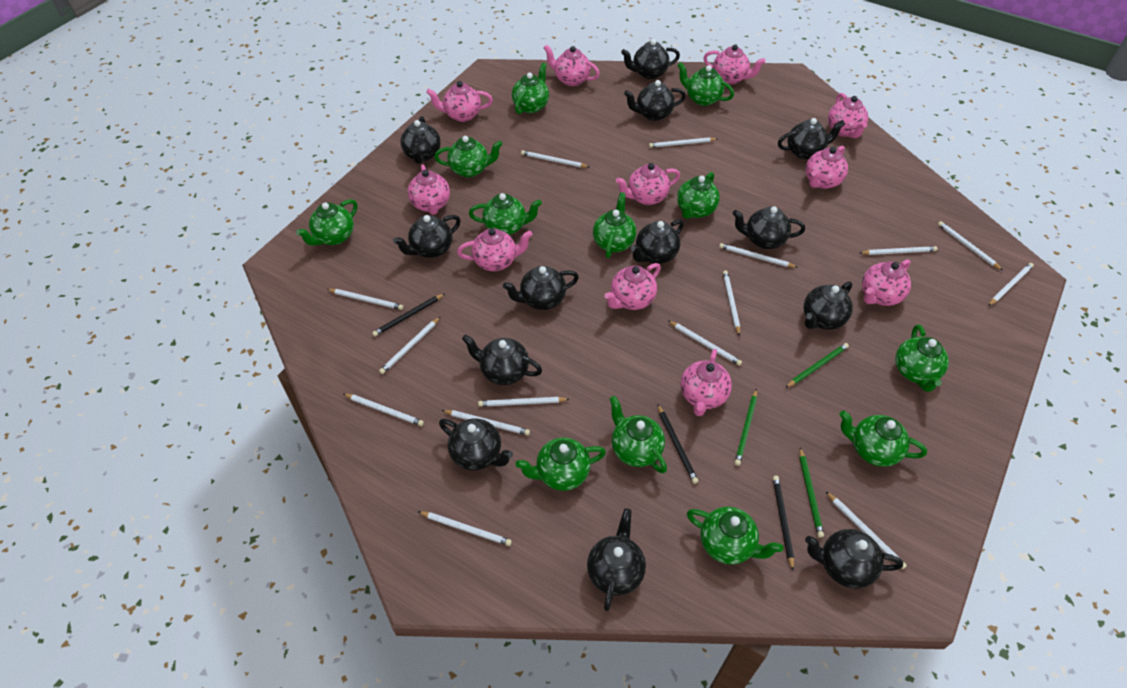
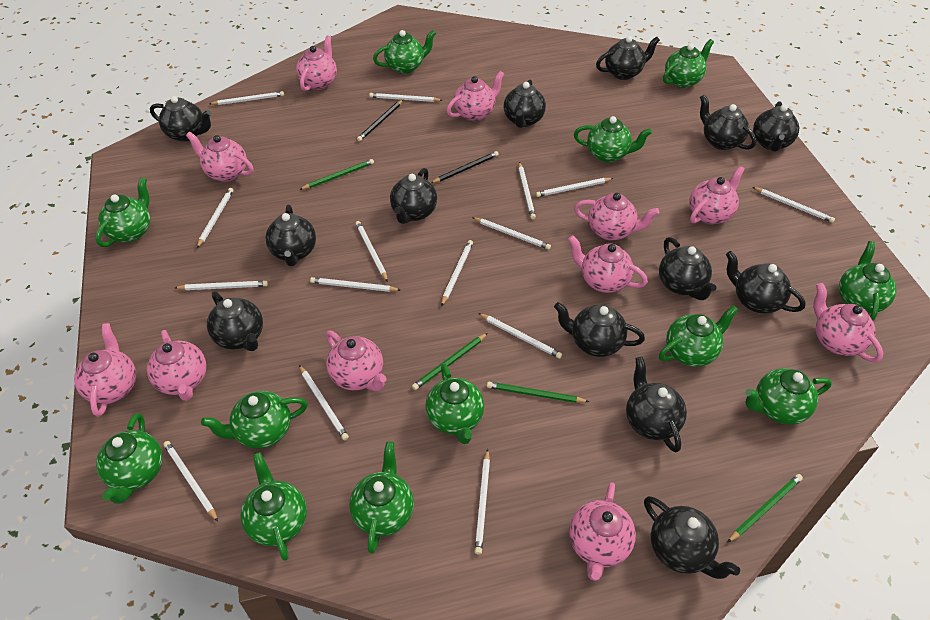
black pencil: 3 -> 2
green pencil: 3 -> 4

